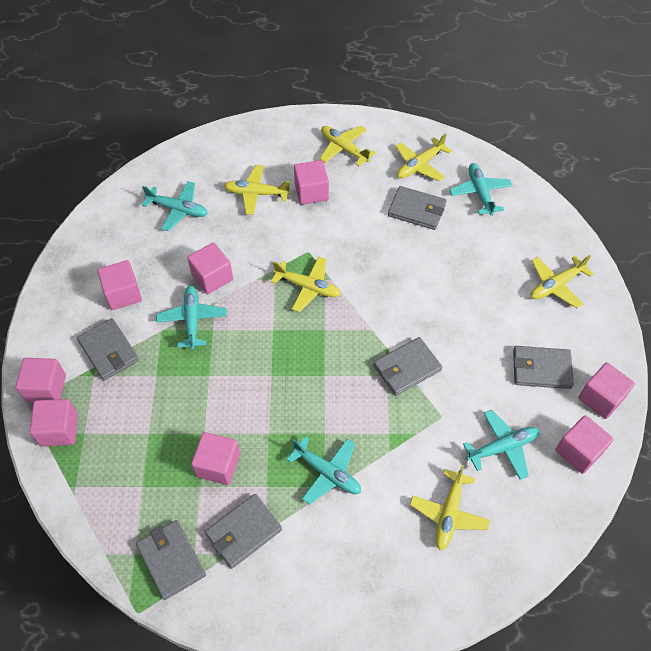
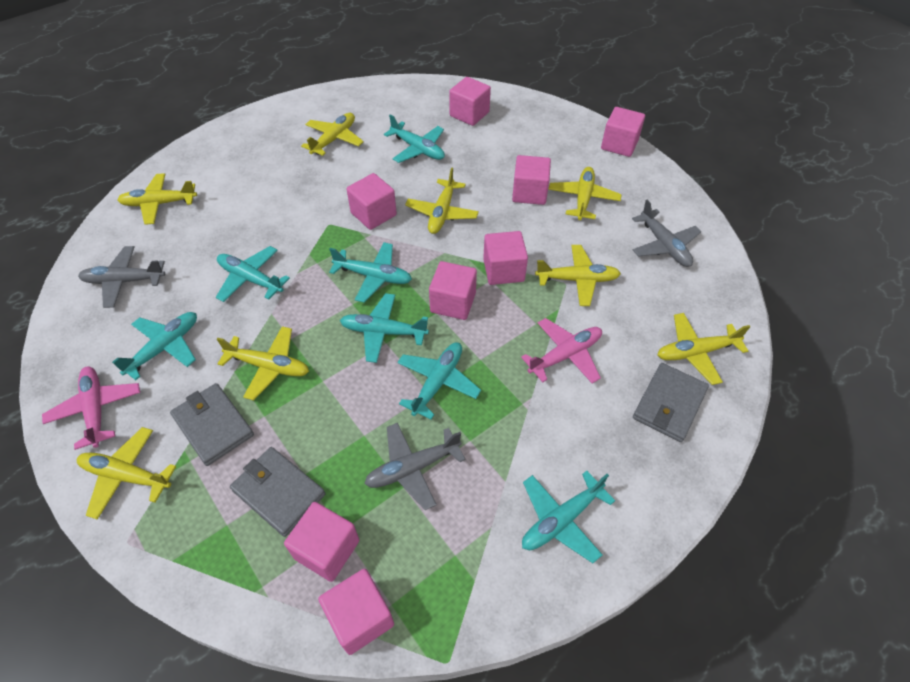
grey plane: 0 -> 3
grey wallet: 6 -> 3
pink plane: 0 -> 2
turquoise plane: 5 -> 7
yellow plane: 6 -> 8

